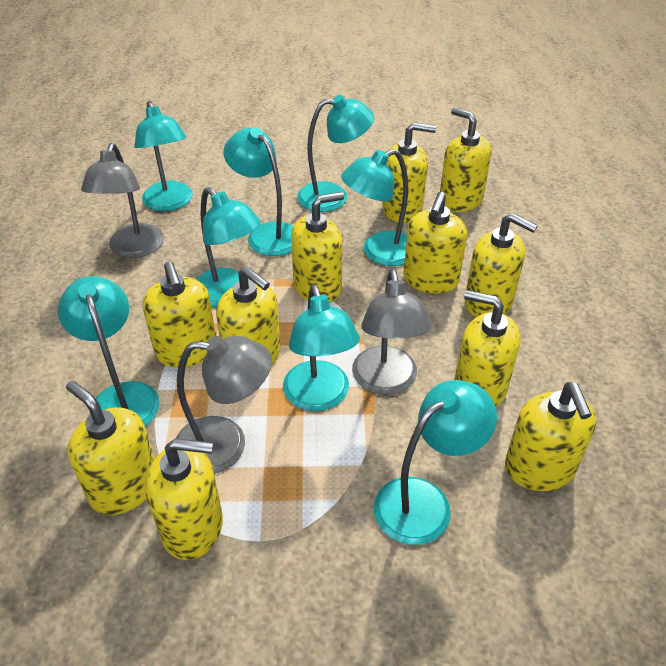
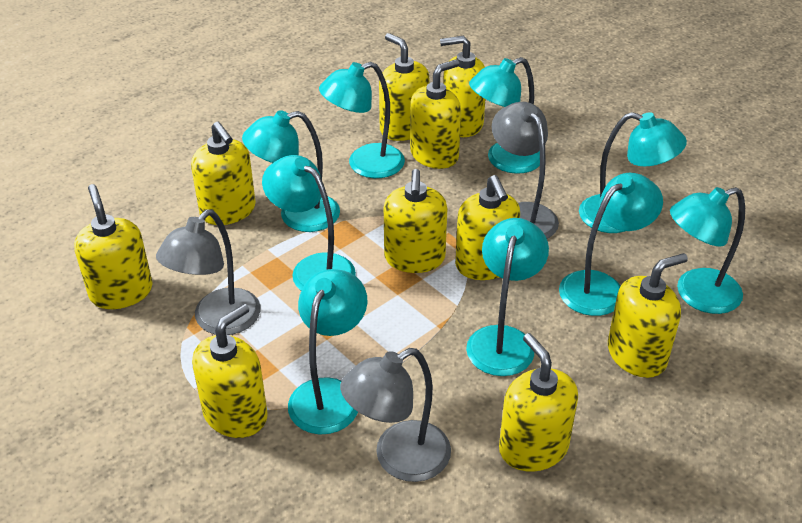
turquoise lamp: 8 -> 9
yellow soap dispenser: 11 -> 10

